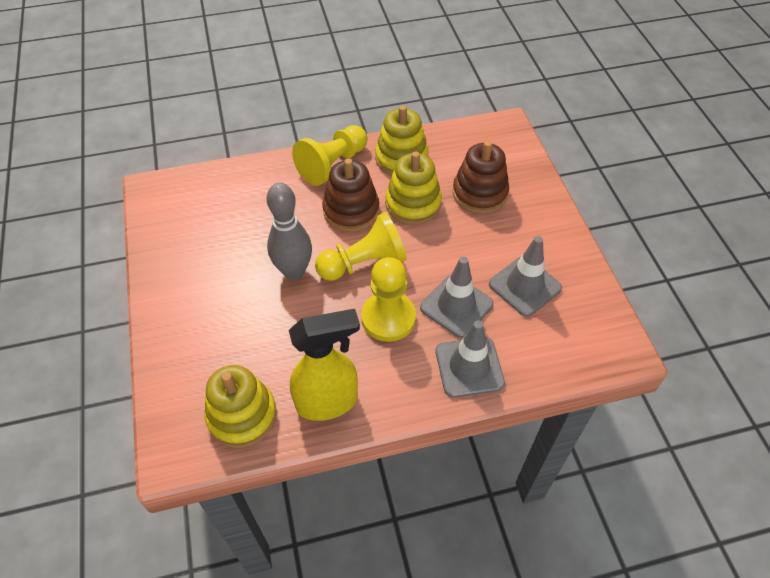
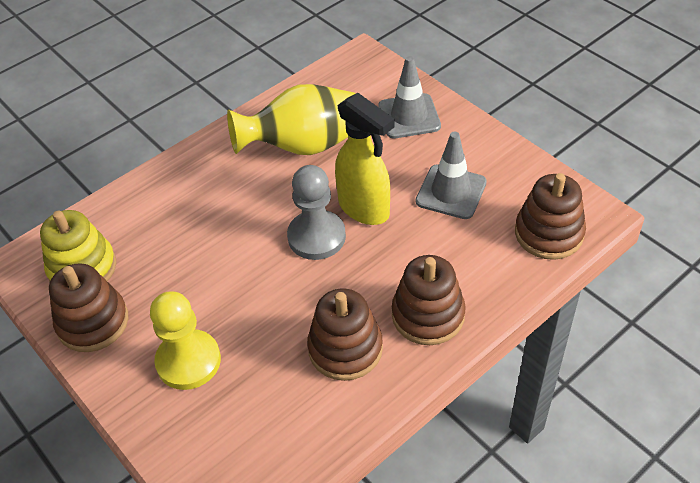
brown stacking toy: 2 -> 4
grey bowling pin: 1 -> 0
grey pawn: 0 -> 1
grey traffic cone: 3 -> 2
yellow pawn: 3 -> 1
yellow stacking toy: 3 -> 1
yellow vase: 0 -> 1

